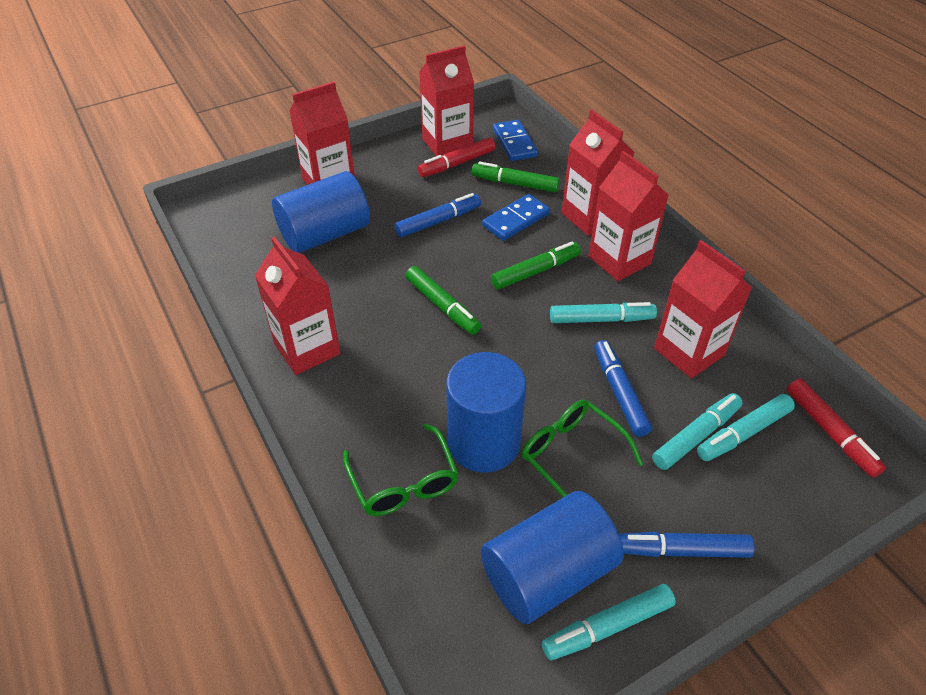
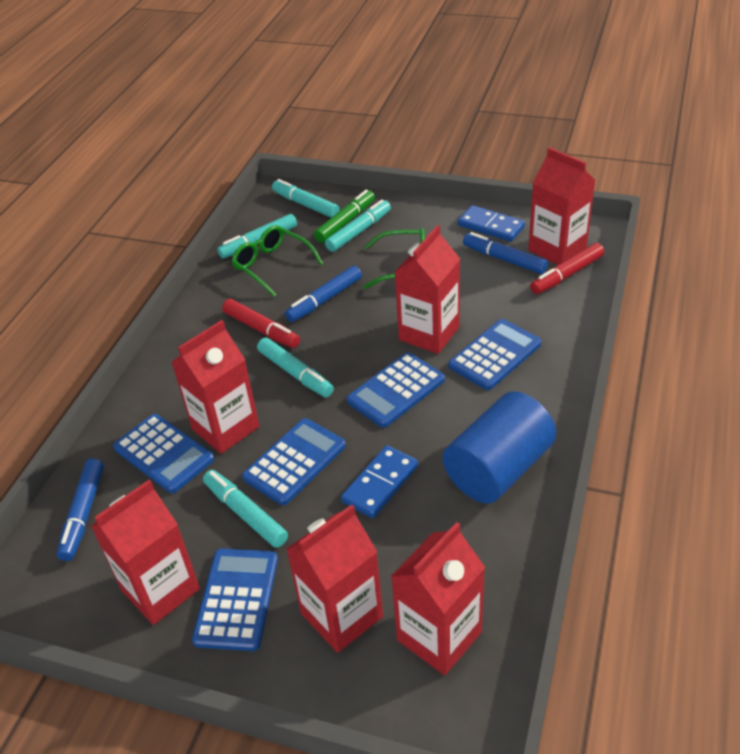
blue calculator: 0 -> 5
blue cylinder: 3 -> 1
green marker: 3 -> 1
turquoise marker: 4 -> 5

